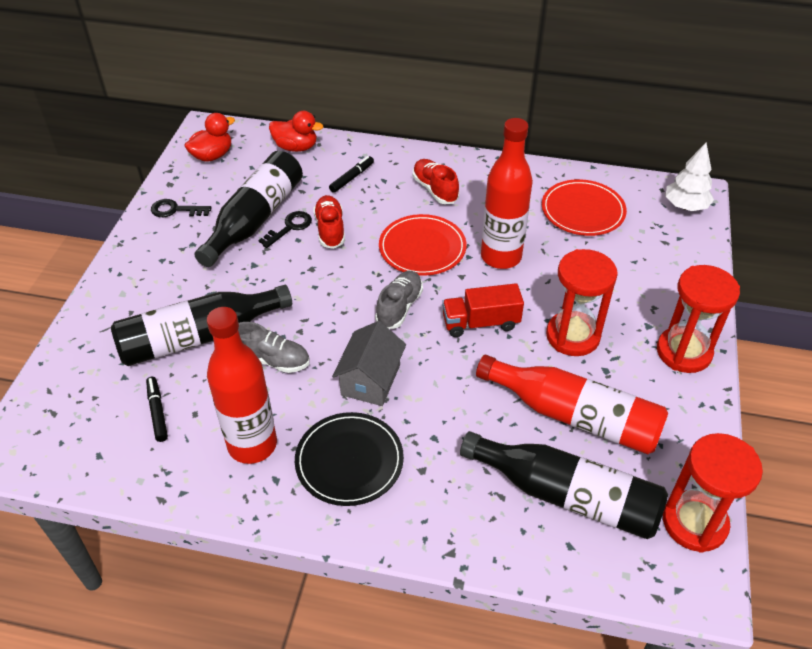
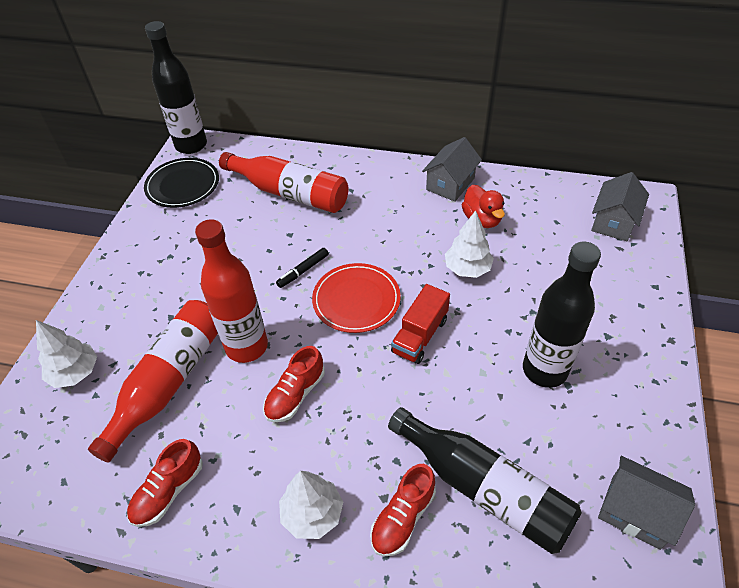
black key: 2 -> 0
black marker: 2 -> 1
grey house: 1 -> 3
grey shoe: 2 -> 0
red duck: 2 -> 1
red hourglass: 3 -> 0
red plate: 2 -> 1
red shoe: 2 -> 3
white tree: 1 -> 3

